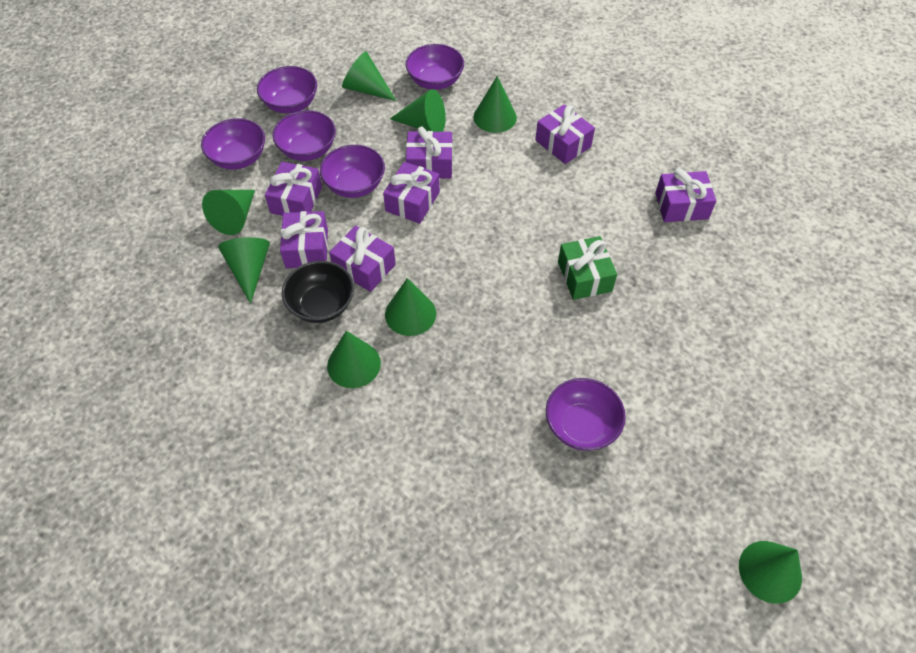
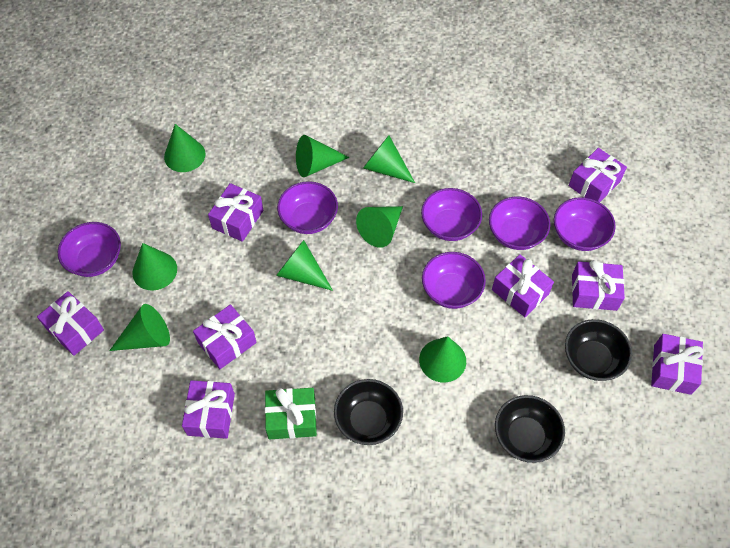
black bowl: 1 -> 3
purple gift: 7 -> 8

